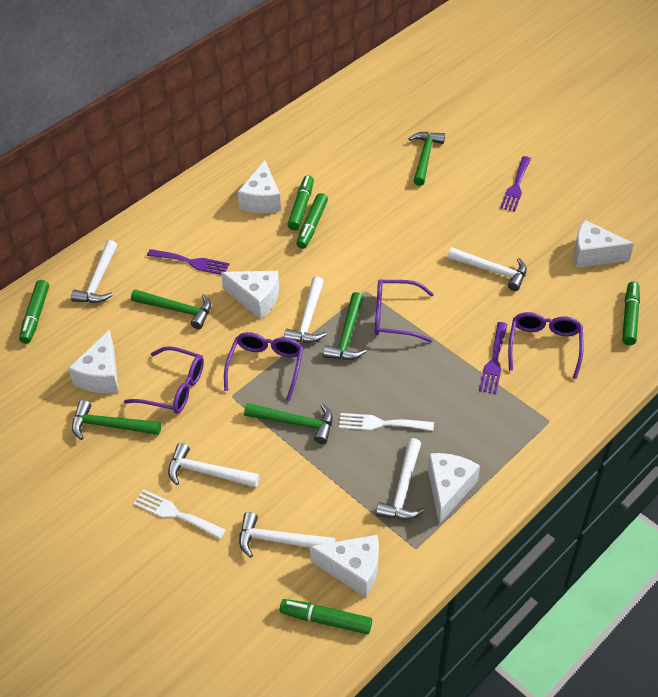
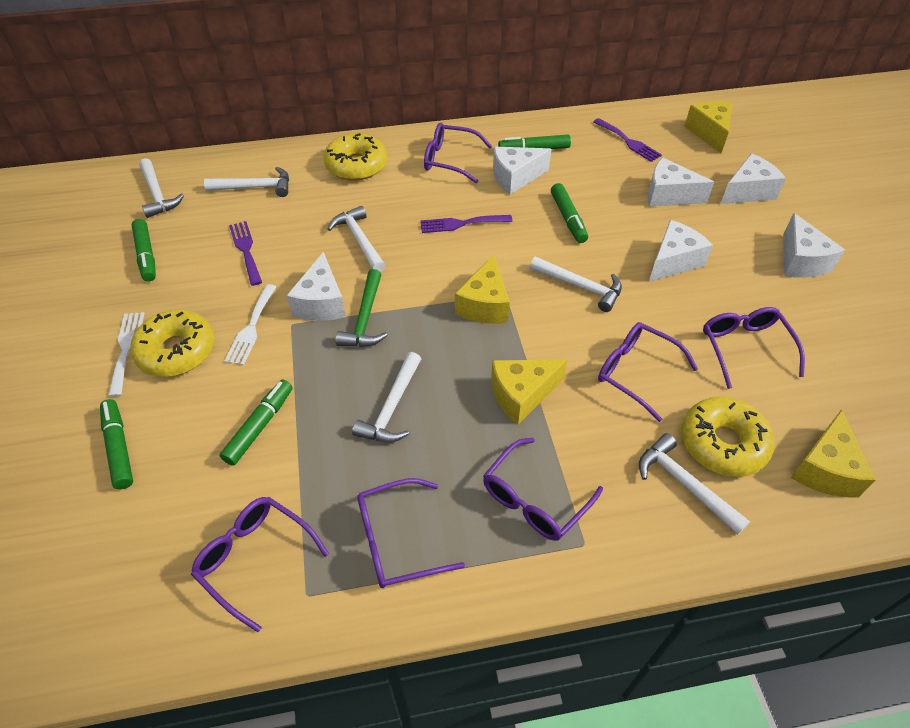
green hammer: 5 -> 1
purple glasses: 4 -> 6
yellow cheese: 0 -> 4
yellow donut: 0 -> 3

